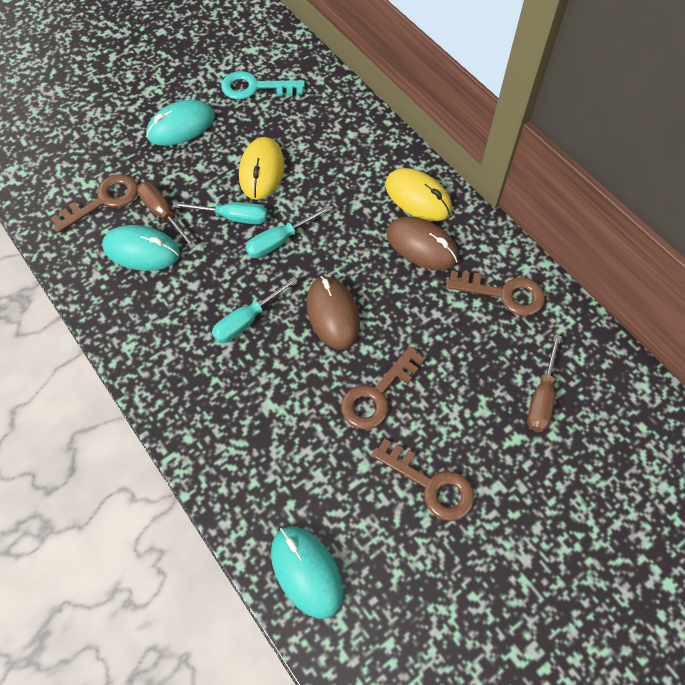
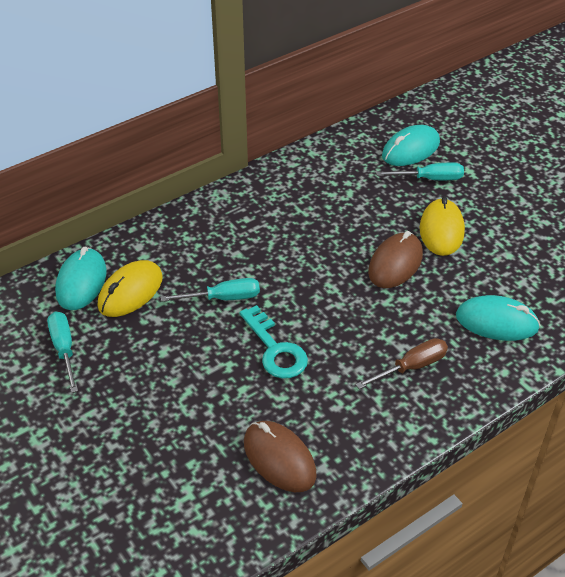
brown key: 4 -> 0
brown screwdriver: 2 -> 1

